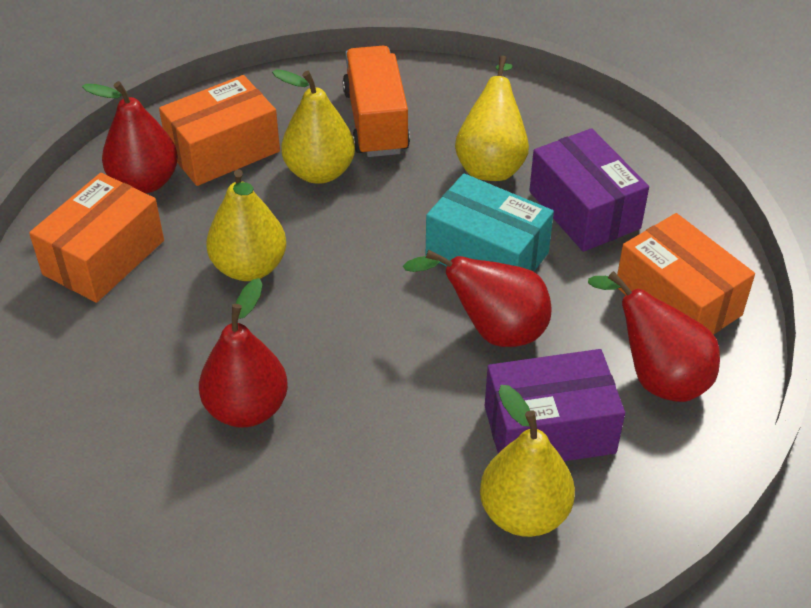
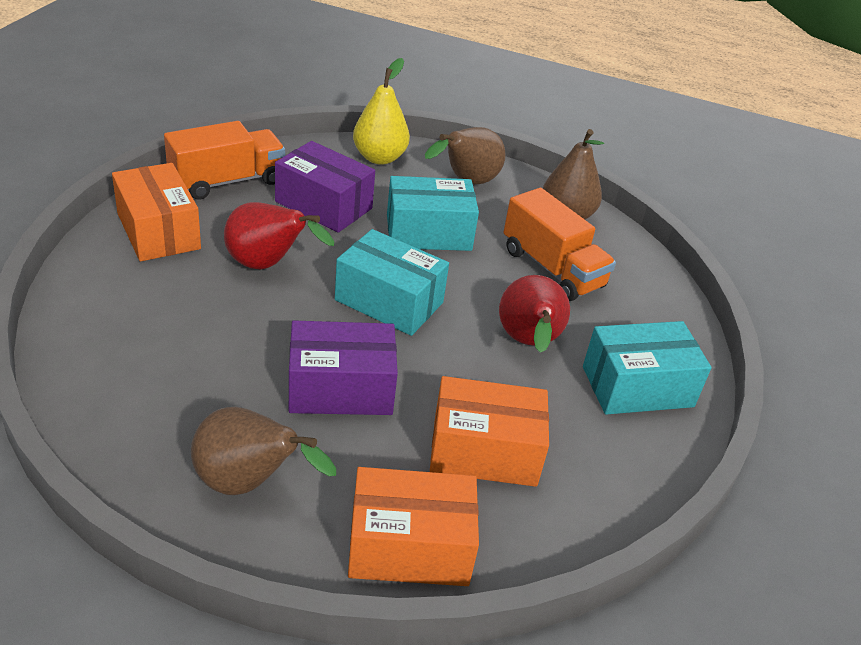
brown pear: 0 -> 3
orange truck: 1 -> 2
red pear: 4 -> 2
turquoise box: 1 -> 3
yellow pear: 4 -> 1

